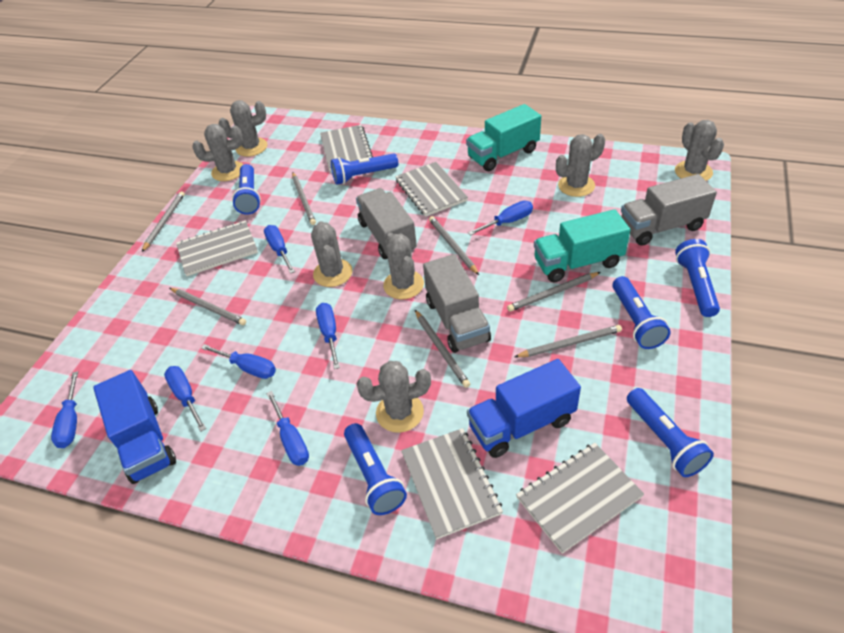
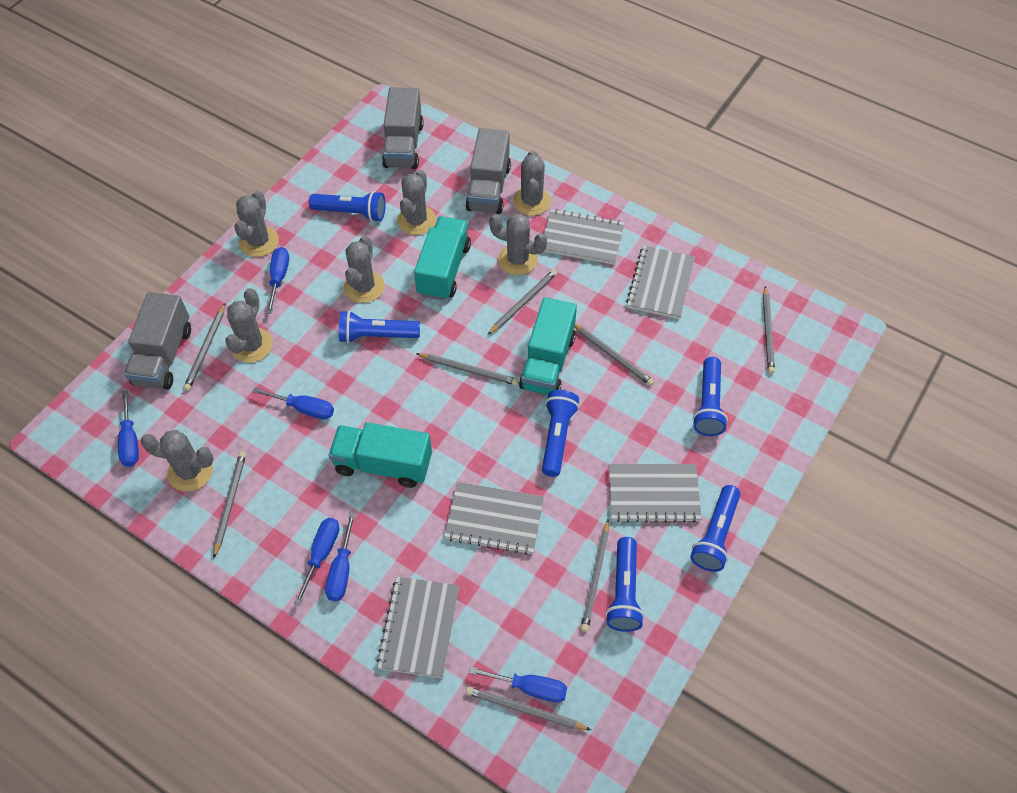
blue screwdriver: 7 -> 6
blue truck: 2 -> 0
grey pencil: 7 -> 8
turquoise truck: 2 -> 3

